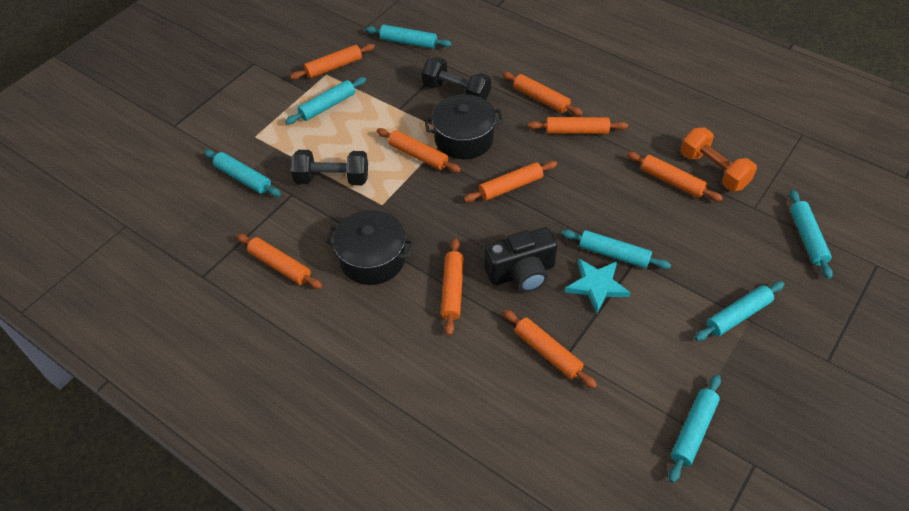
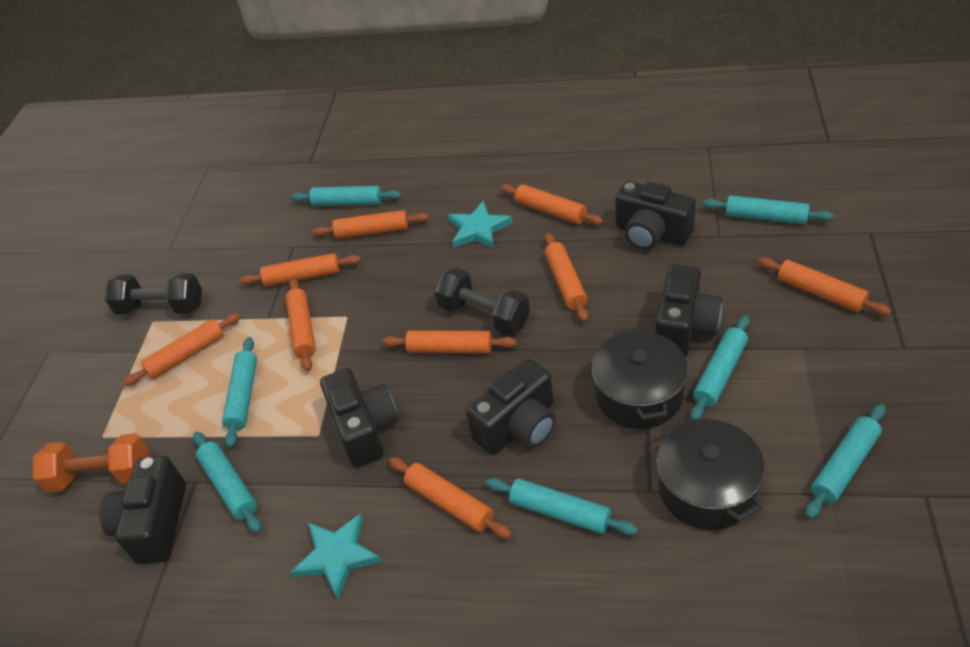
black camera: 1 -> 5
turquoise star: 1 -> 2

